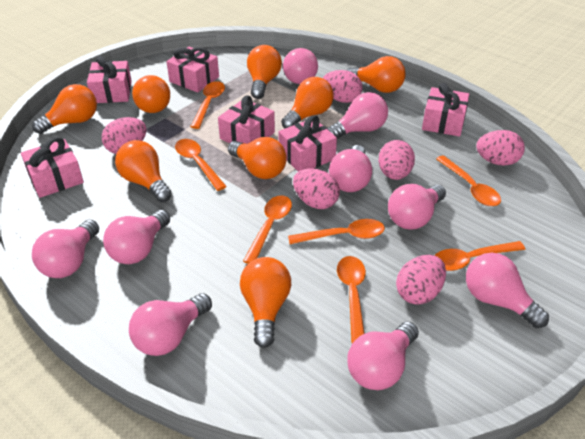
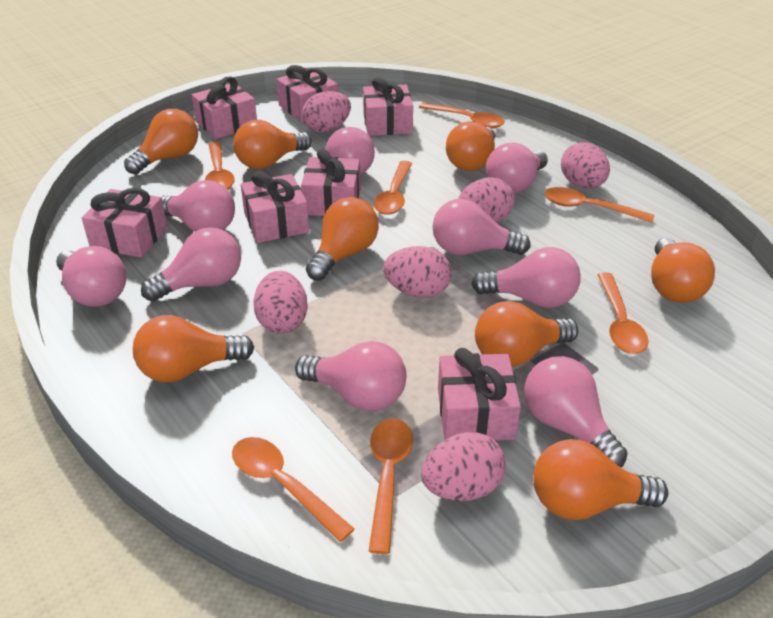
pink gift: 6 -> 7

